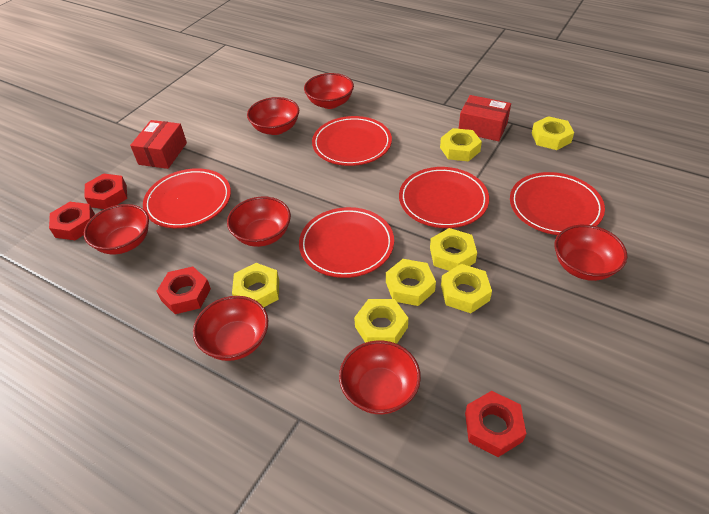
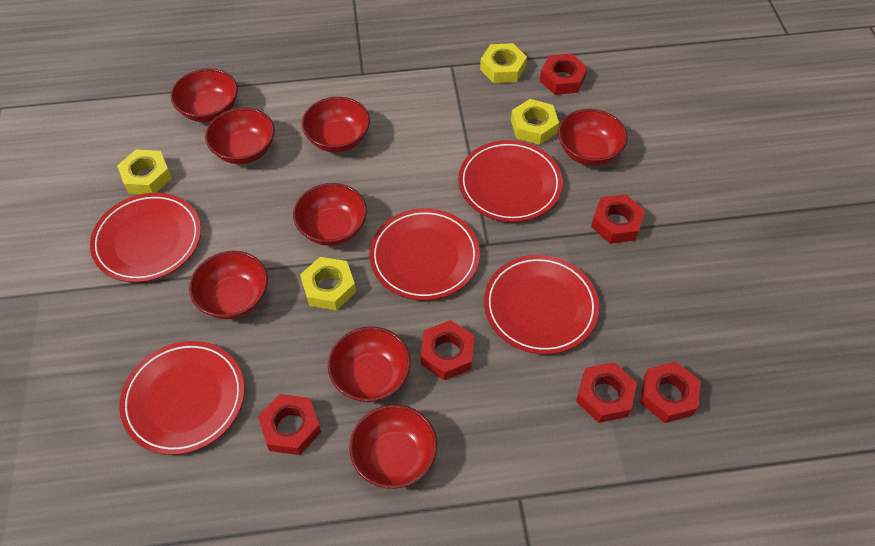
red bowl: 7 -> 8
red box: 2 -> 0
red nut: 4 -> 6
yellow nut: 7 -> 4

